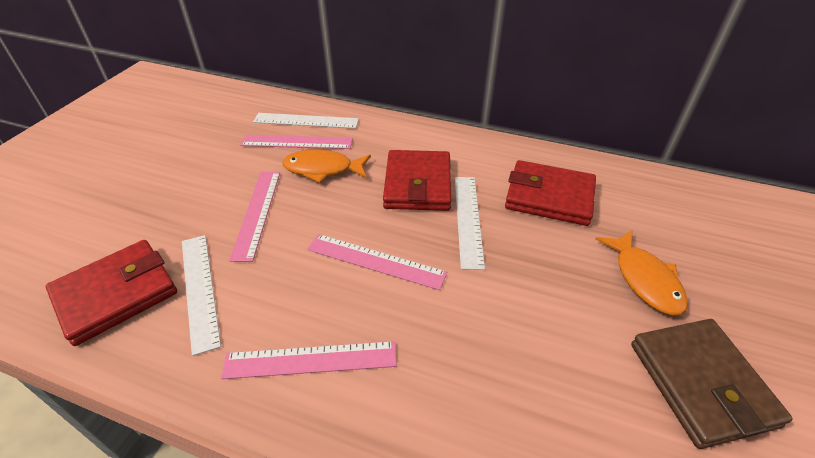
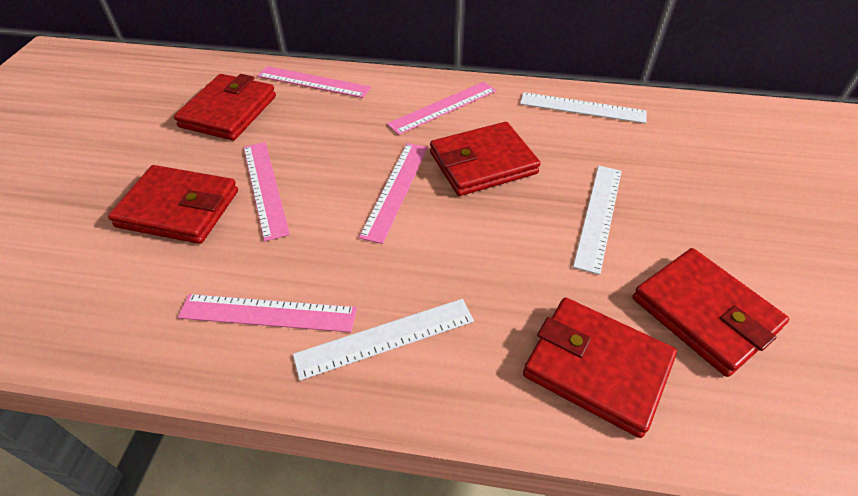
brown wallet: 1 -> 0
orange fish: 2 -> 0
pink ruler: 4 -> 5
red wallet: 3 -> 5

